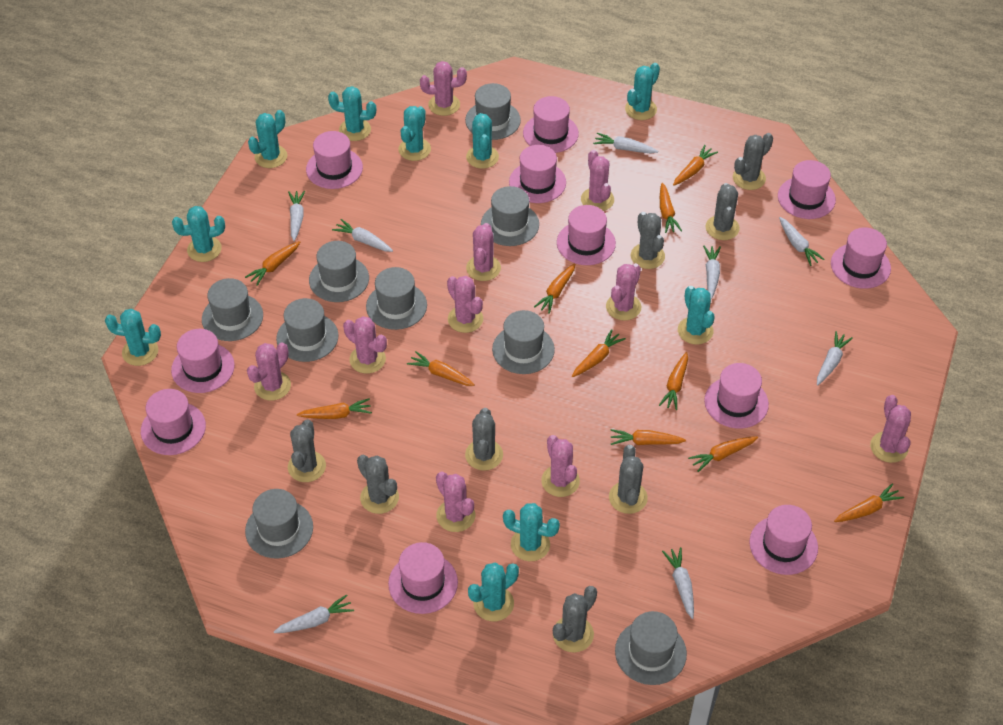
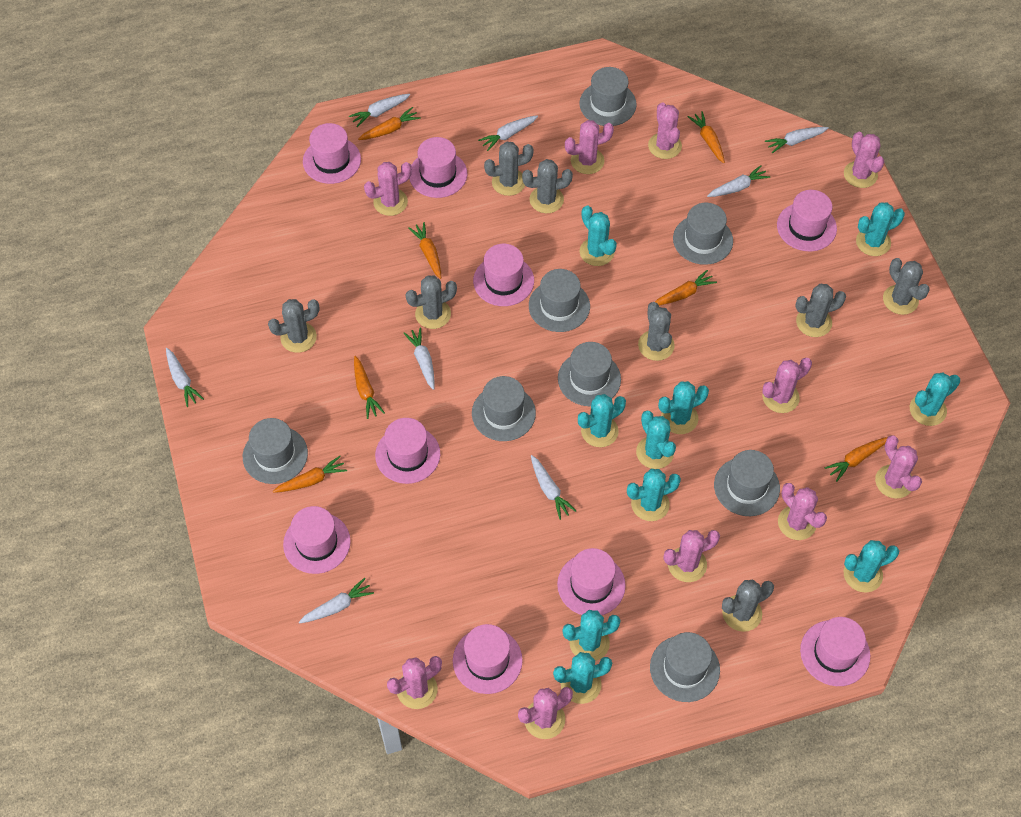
grey hat: 9 -> 8
orange carrot: 11 -> 7
pink hat: 11 -> 9

